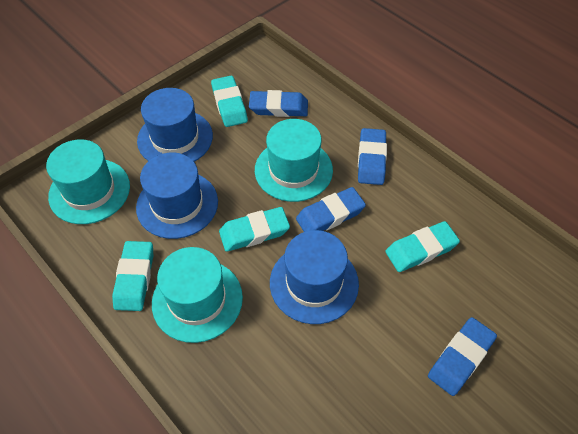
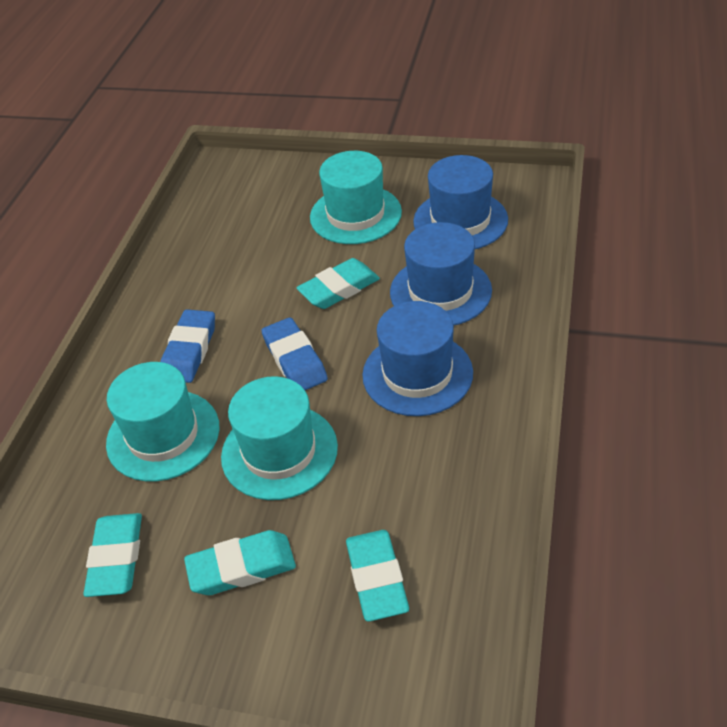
blue eraser: 4 -> 2

